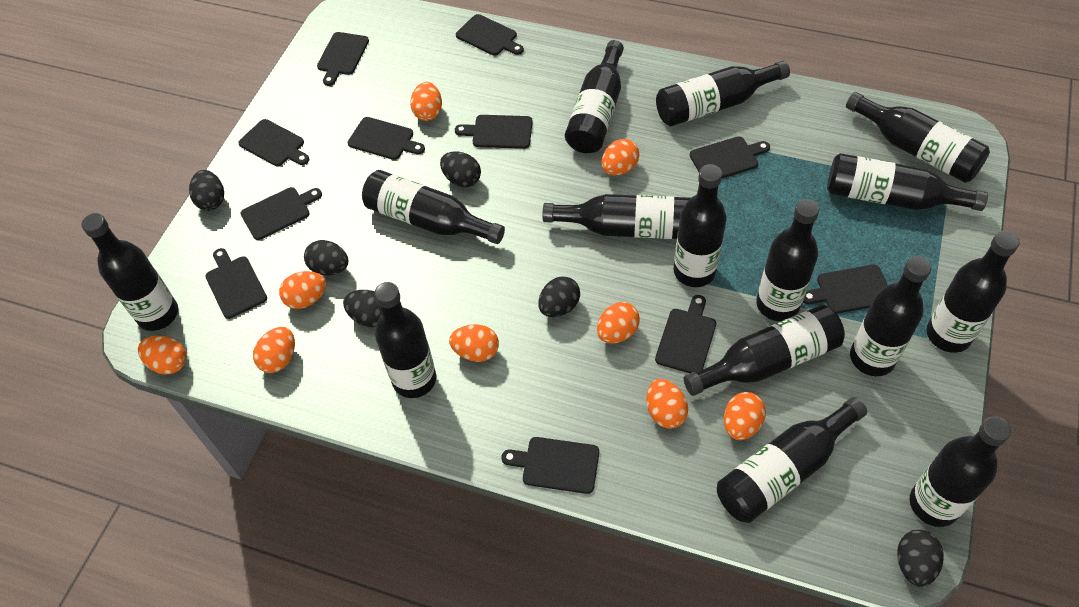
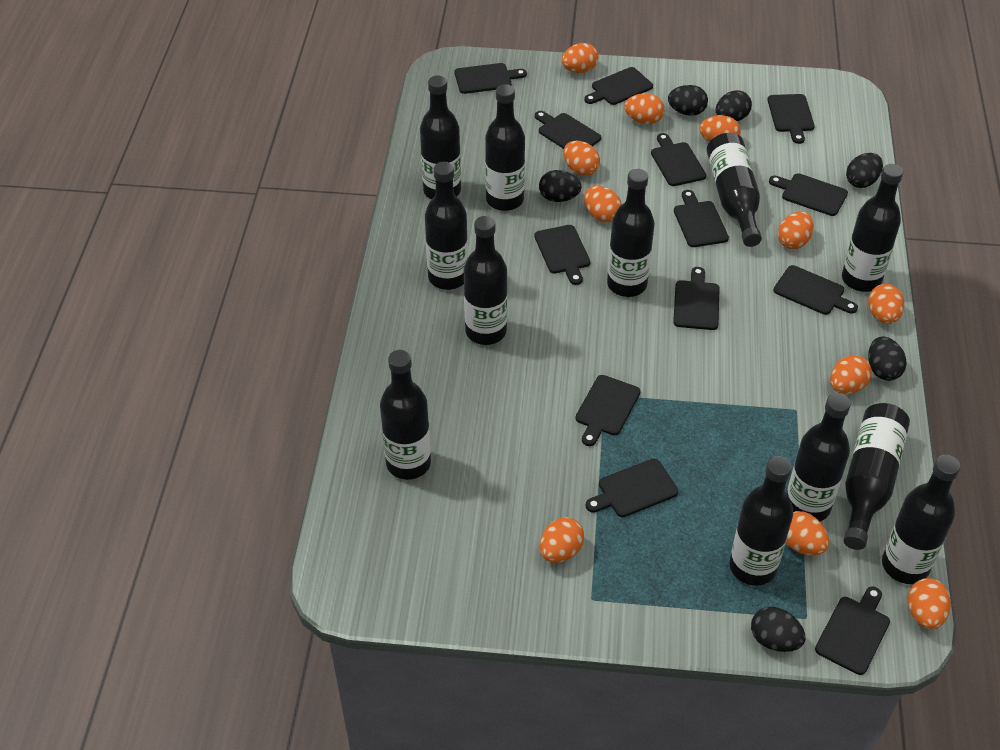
black bottle: 15 -> 12
black cutting board: 11 -> 13
orange egg: 9 -> 11

